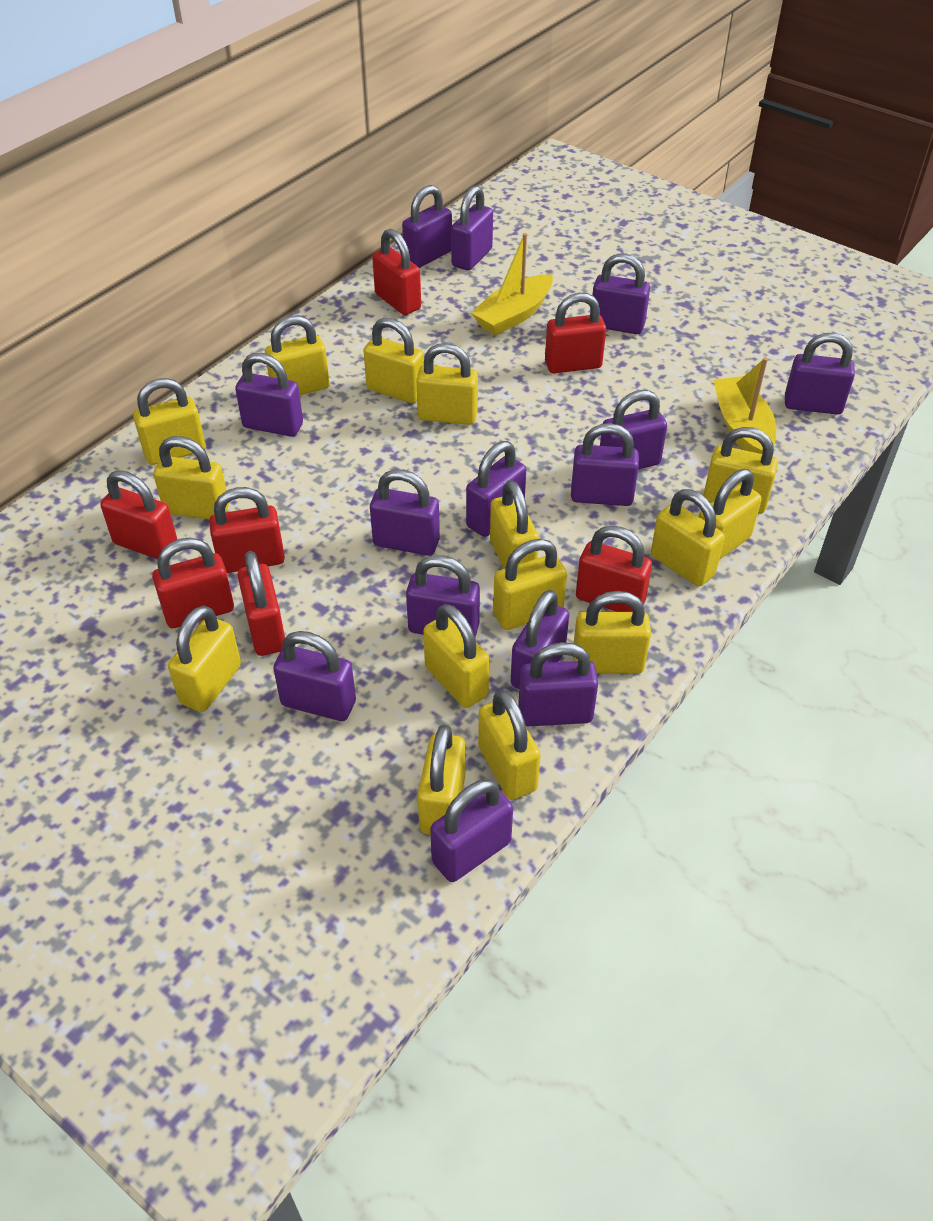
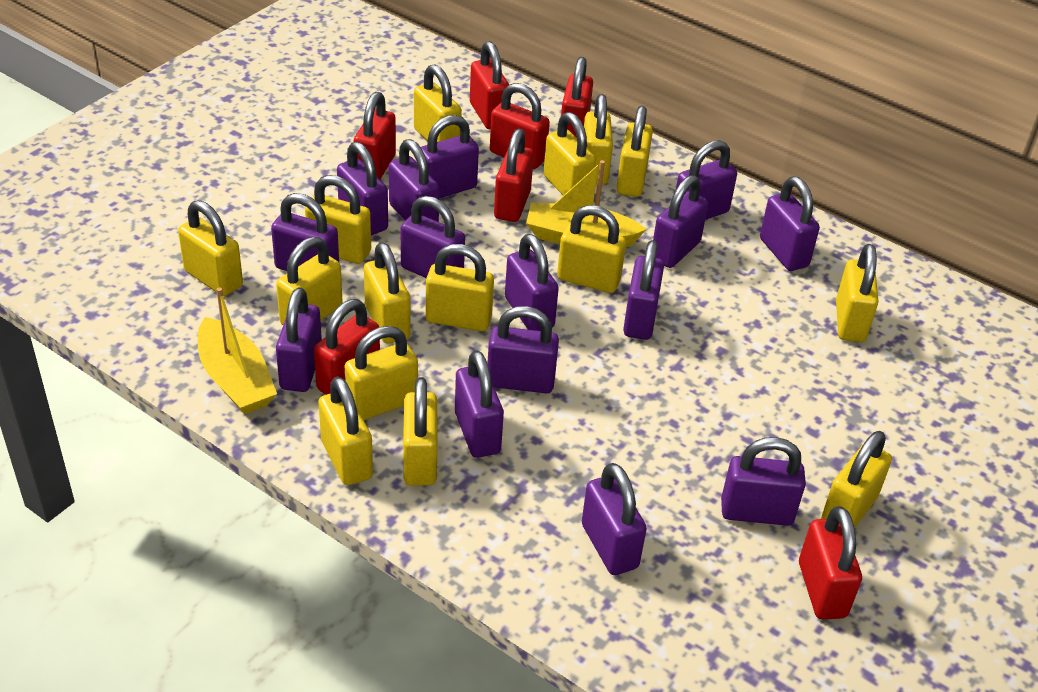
purple padlock: 14 -> 15

